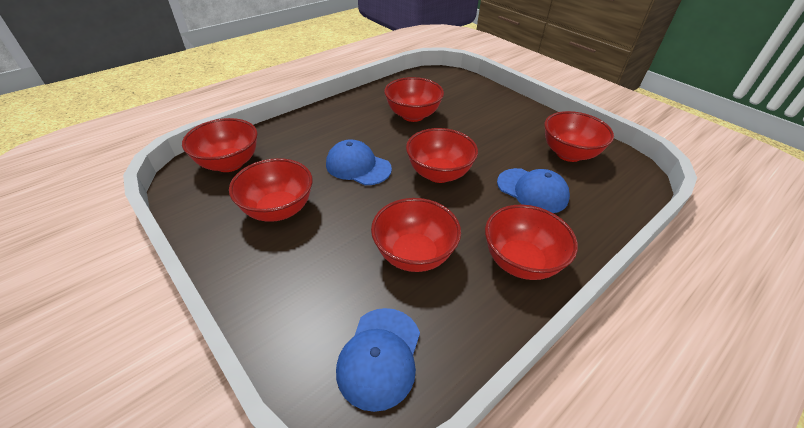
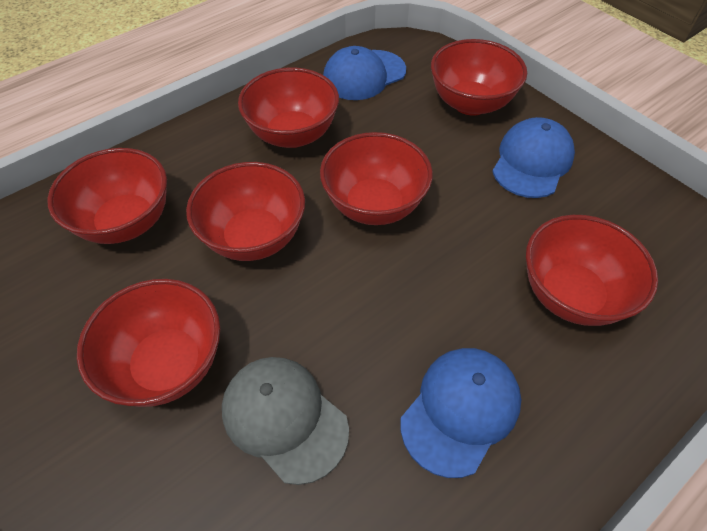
grey cap: 0 -> 1

